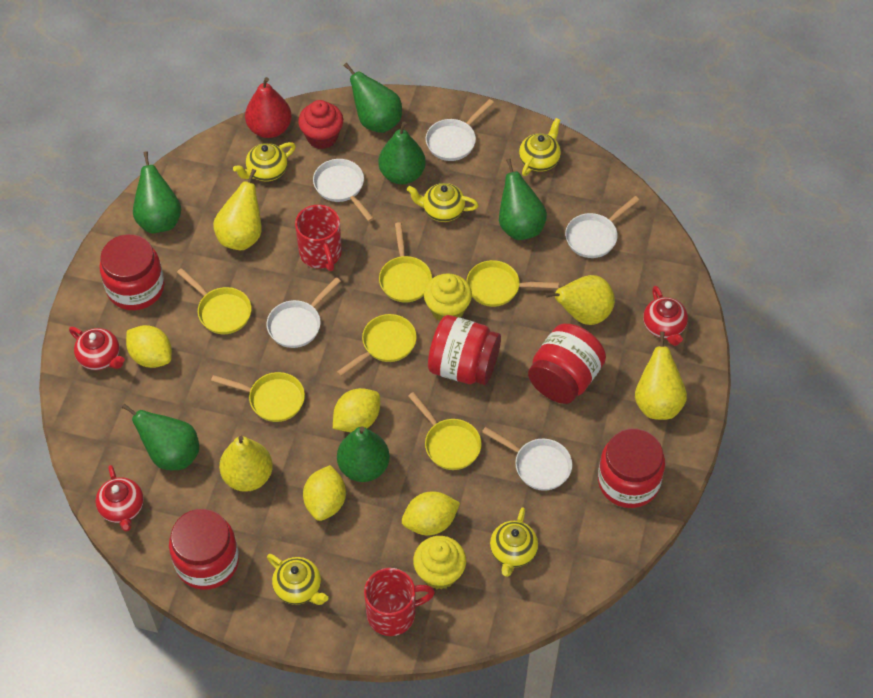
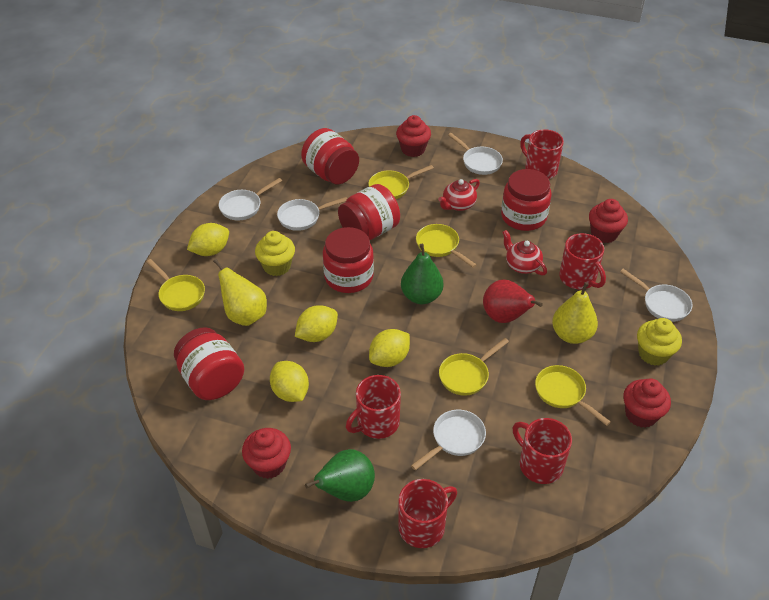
green pear: 6 -> 2
red cupcake: 1 -> 4
red mug: 2 -> 5
red teapot: 3 -> 2
yellow pan: 6 -> 5
yellow pear: 4 -> 2
yellow teapot: 5 -> 0

